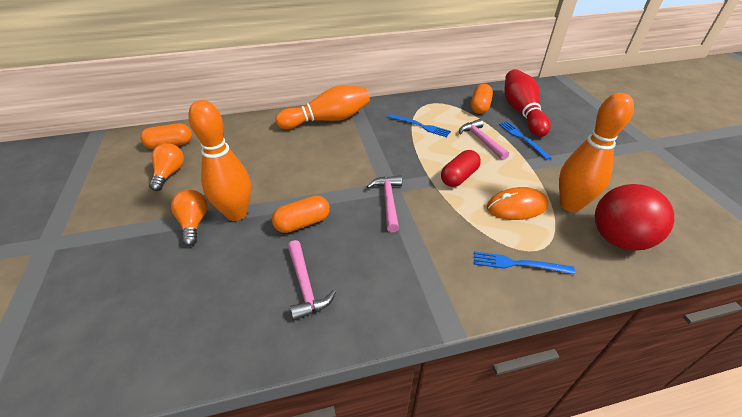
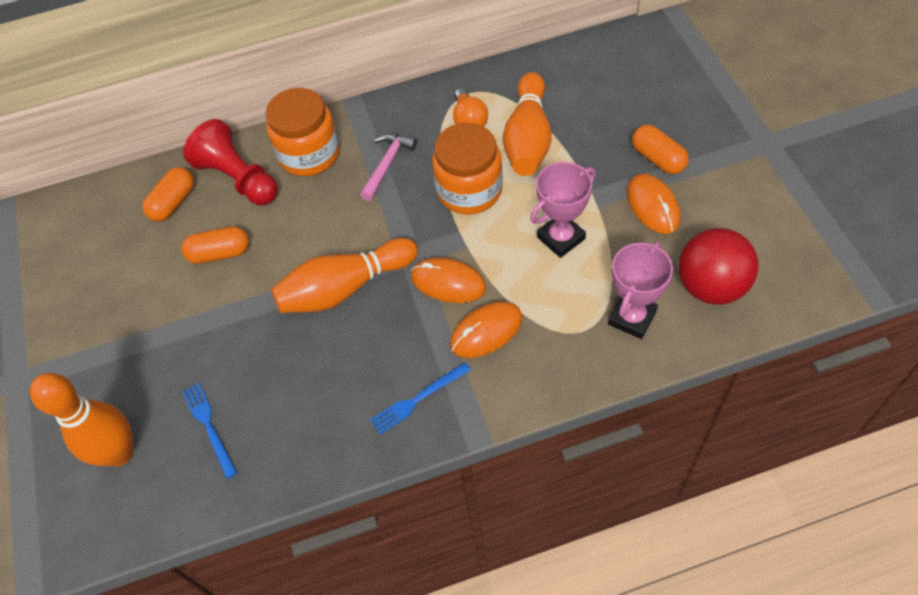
blue fork: 3 -> 2
orange jar: 0 -> 2
orange light bulb: 2 -> 1
orange mouse: 1 -> 3
pink hammer: 3 -> 1
pink trophy: 0 -> 2
red bowling pin: 1 -> 0
red capsule: 1 -> 0
red pawn: 0 -> 1

